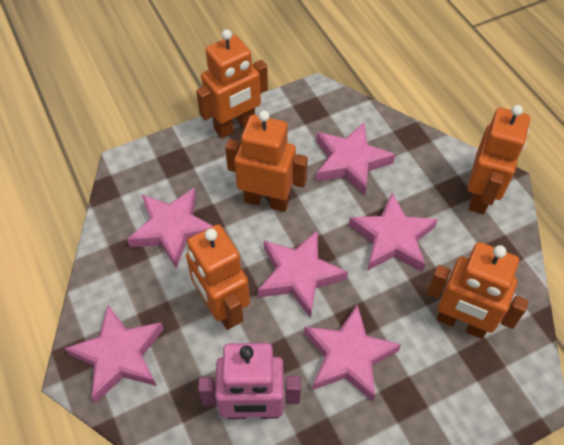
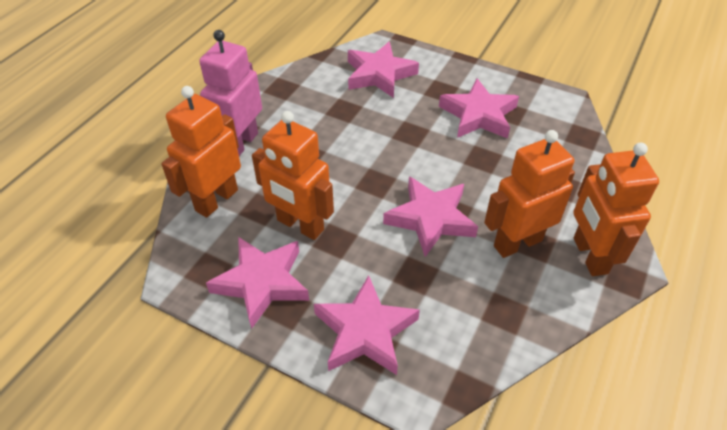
orange robot: 5 -> 4
pink star: 6 -> 5

